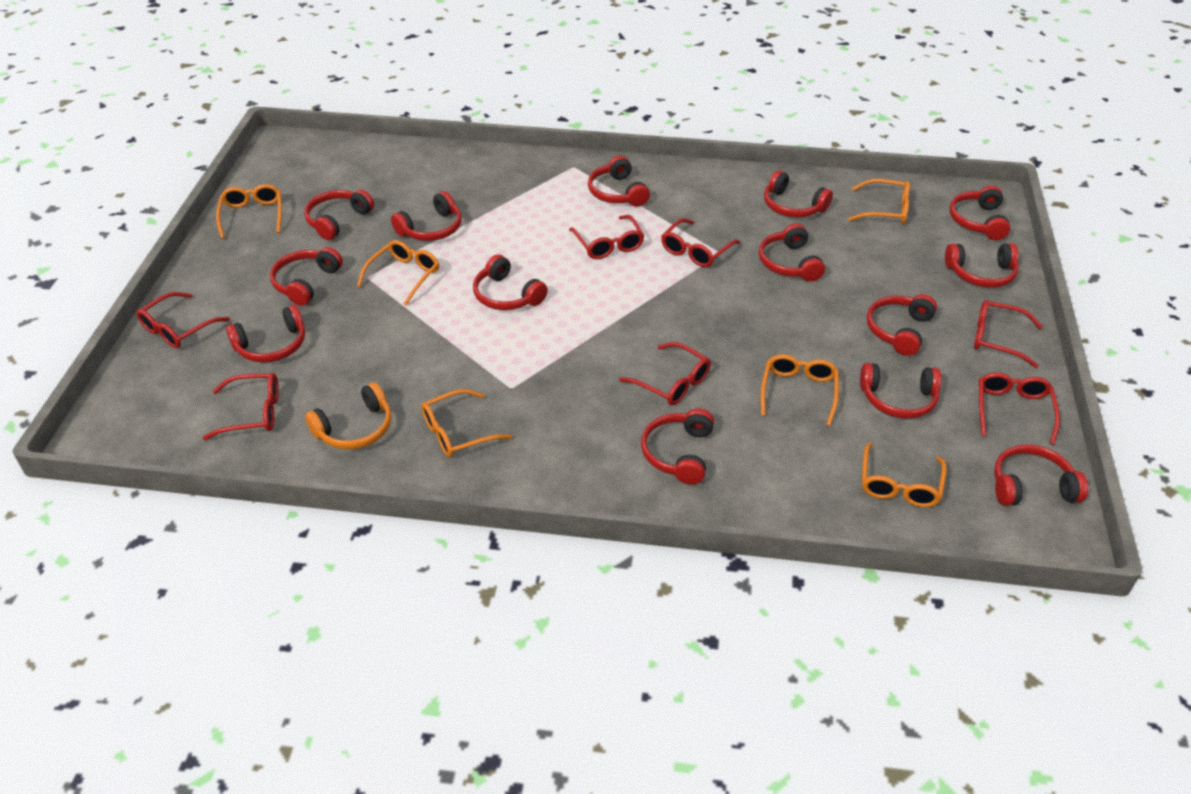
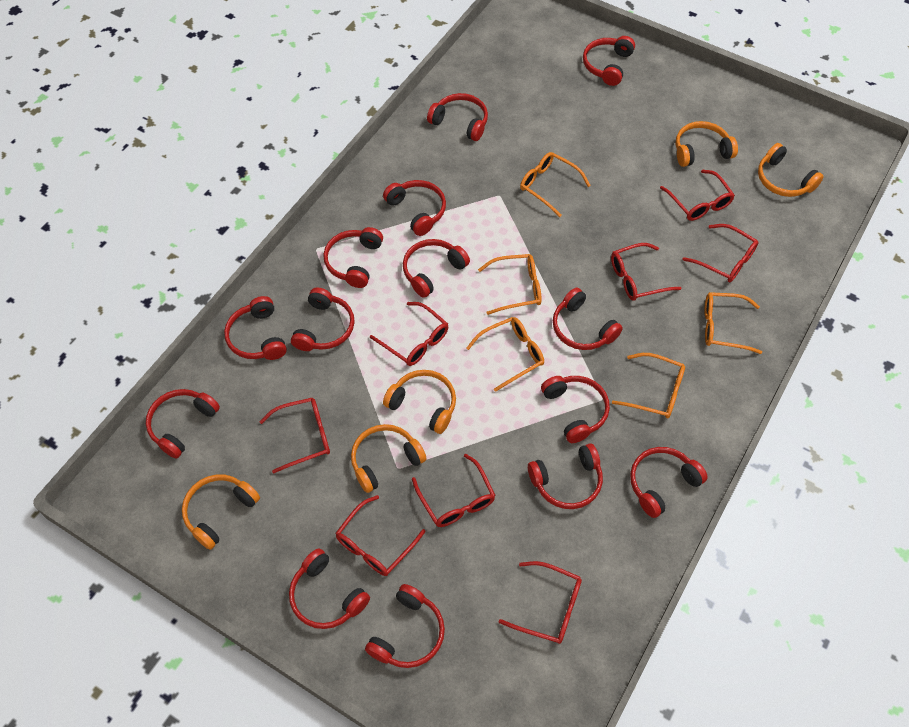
orange glasses: 6 -> 5
orange headphones: 1 -> 5
red glasses: 7 -> 8

